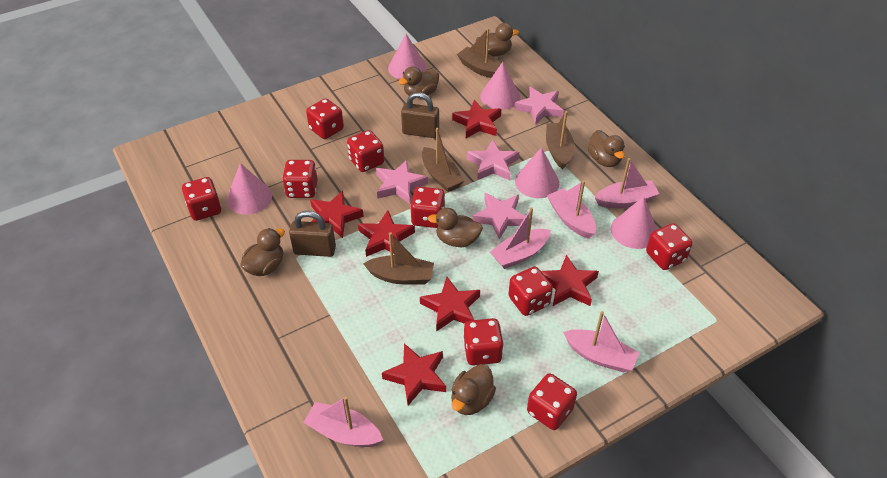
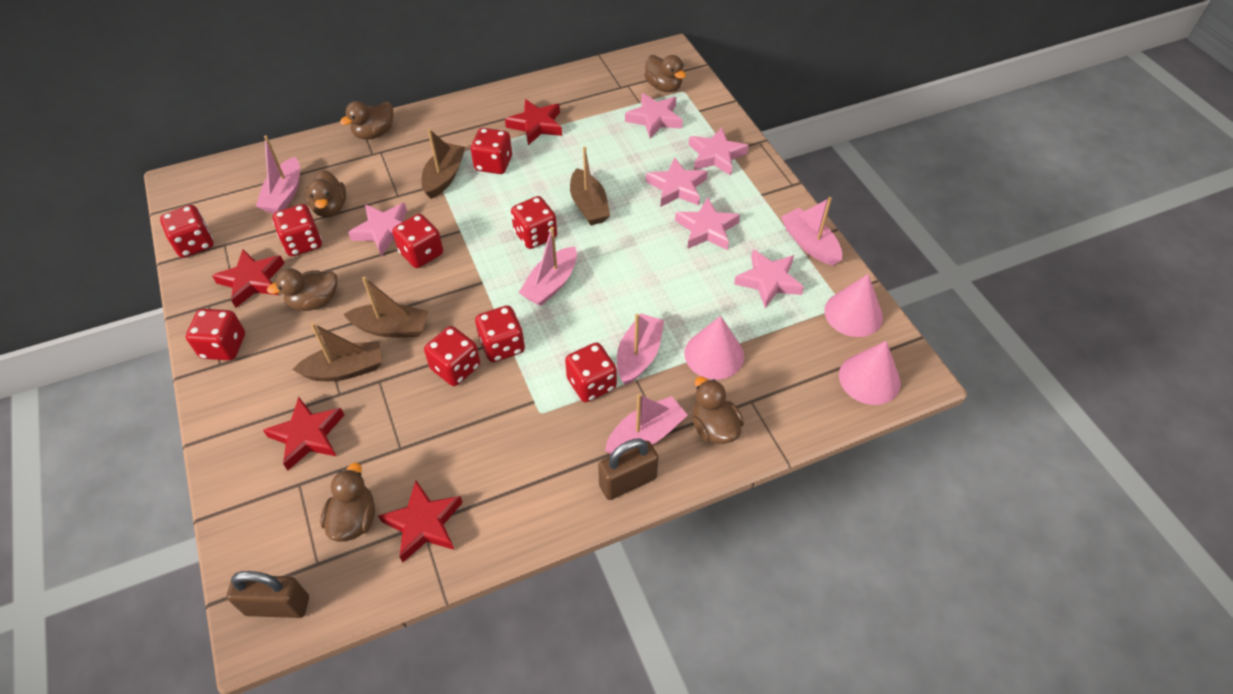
pink cone: 5 -> 3
pink star: 4 -> 6
red star: 6 -> 4

